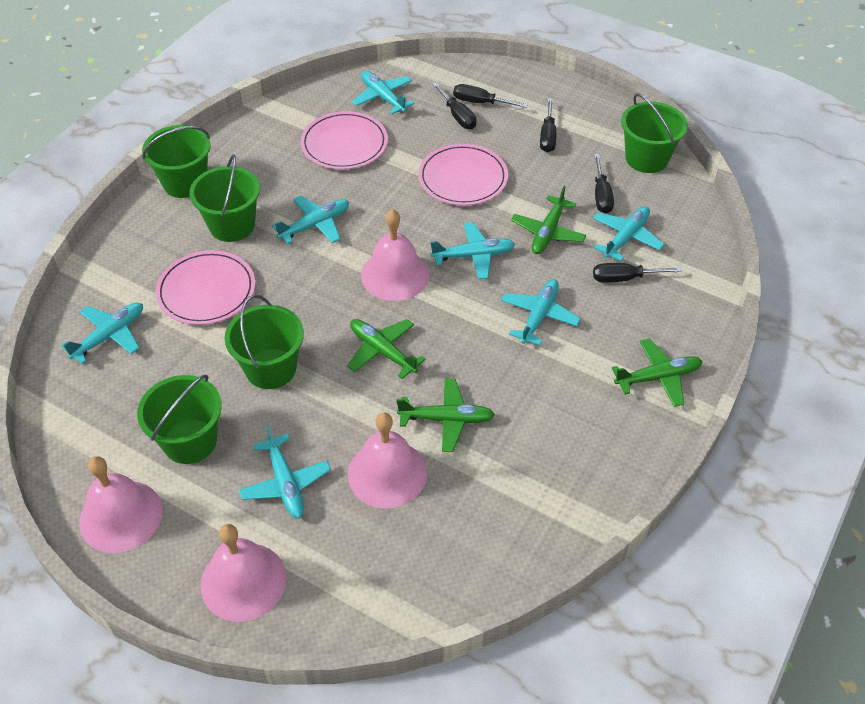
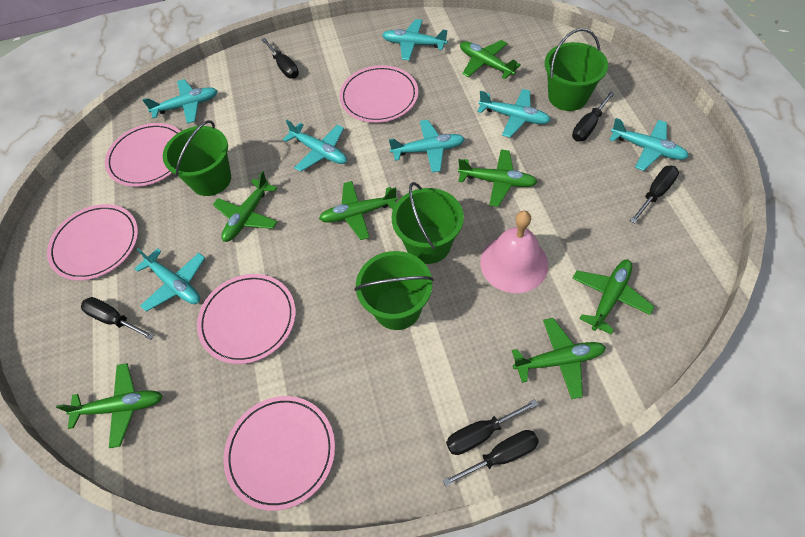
black screwdriver: 5 -> 6
green bucket: 5 -> 4
green plane: 4 -> 7
pink bell: 4 -> 1
pink plate: 3 -> 5

